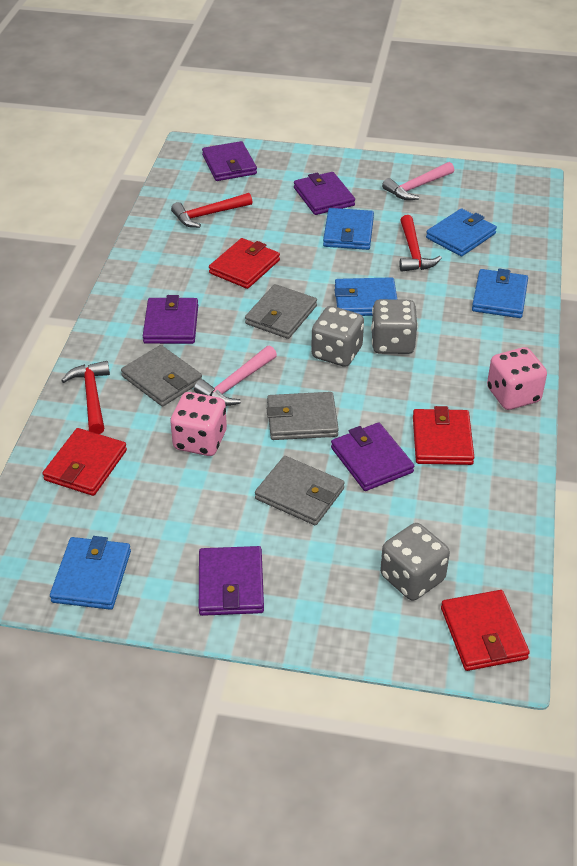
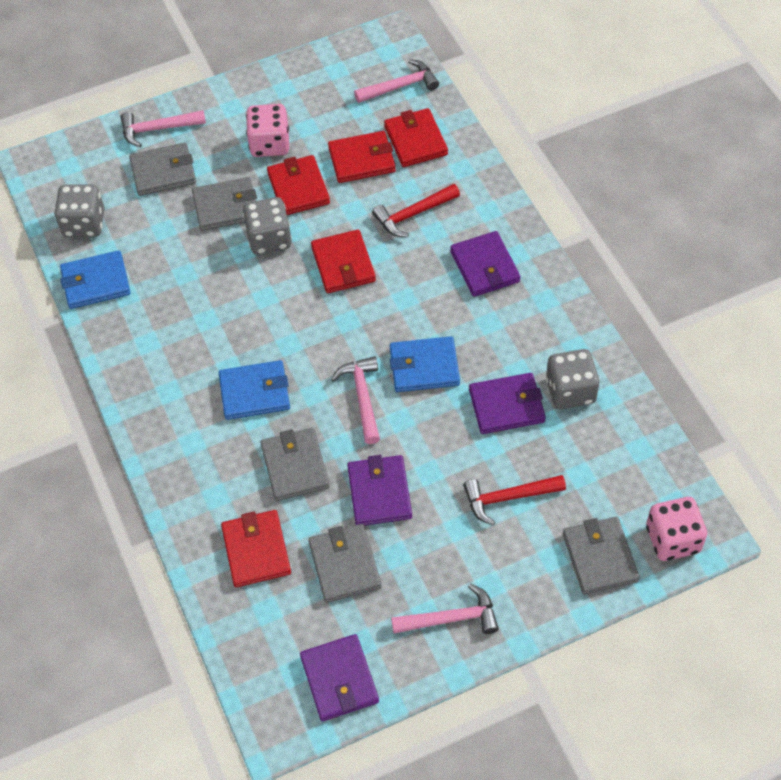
blue wallet: 5 -> 3
grey wallet: 4 -> 5
pink hammer: 2 -> 4
purple wallet: 5 -> 4
red hammer: 3 -> 2
red wallet: 4 -> 5

